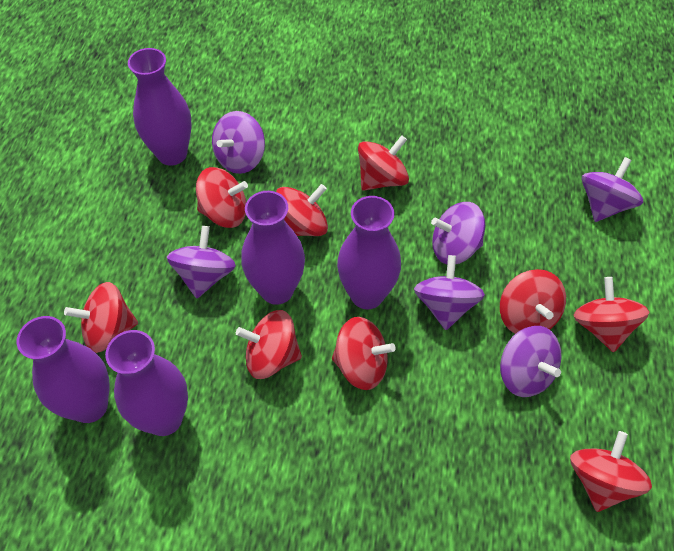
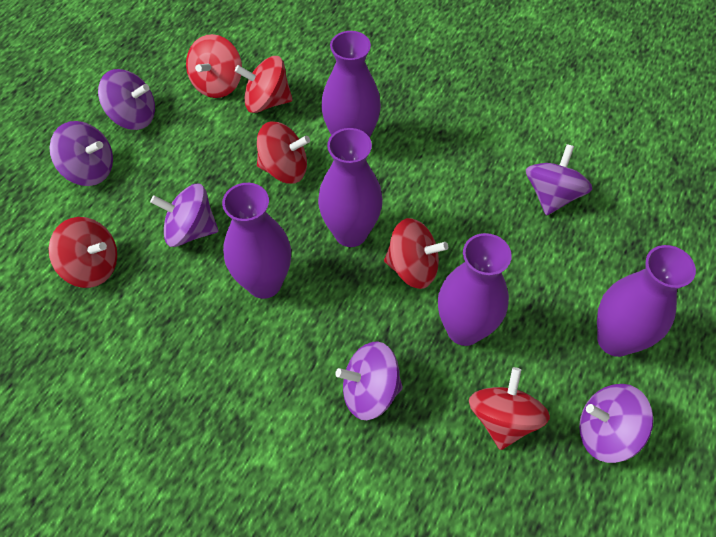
red spinning top: 9 -> 6

